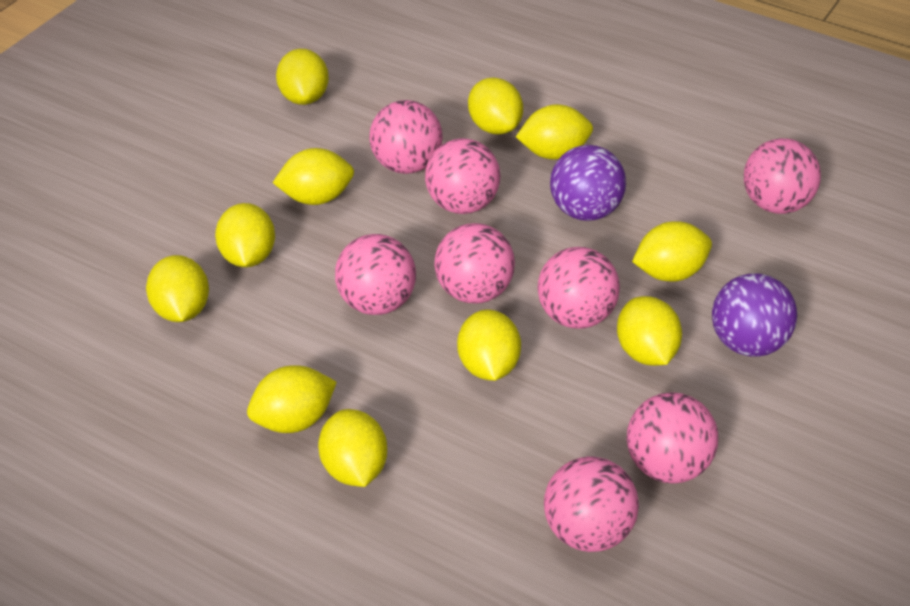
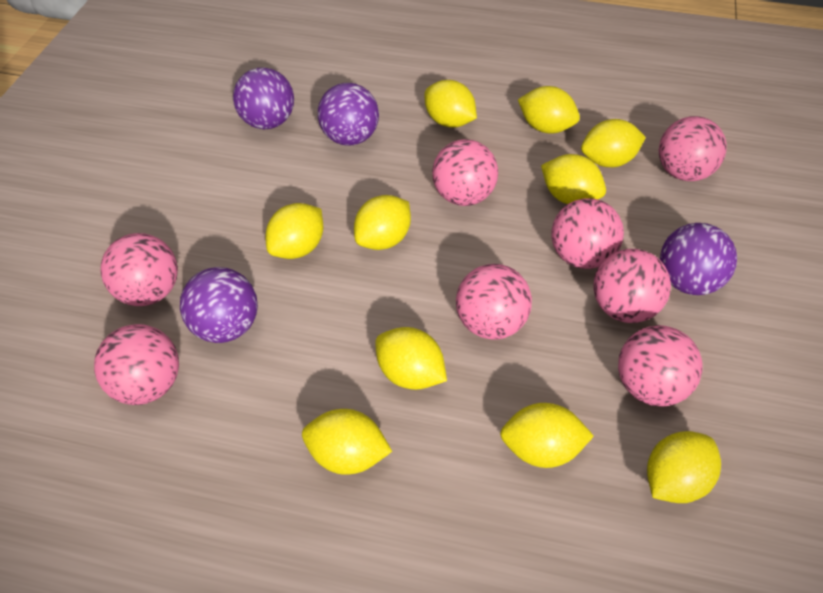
purple ball: 2 -> 4
yellow lemon: 11 -> 10

